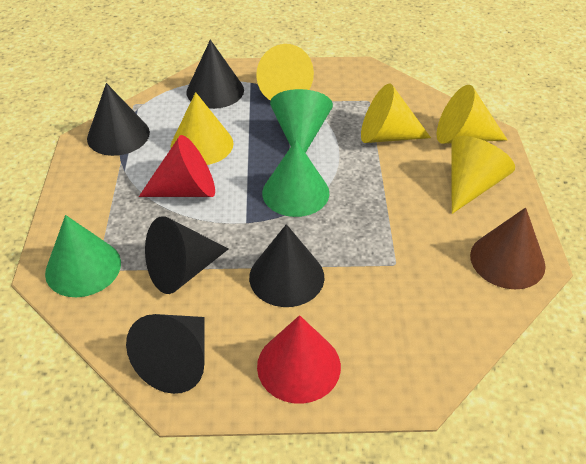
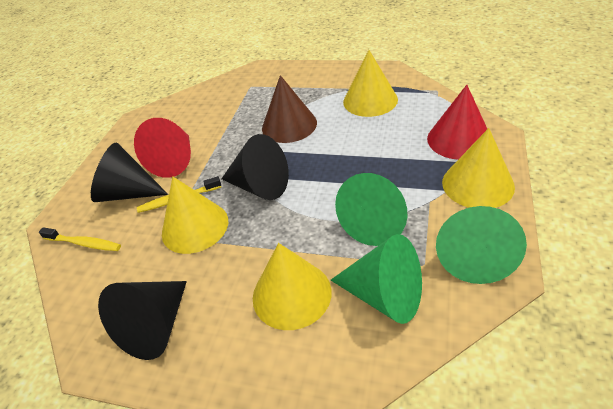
black cone: 5 -> 3
yellow cone: 5 -> 4
yellow toothbrush: 0 -> 2

